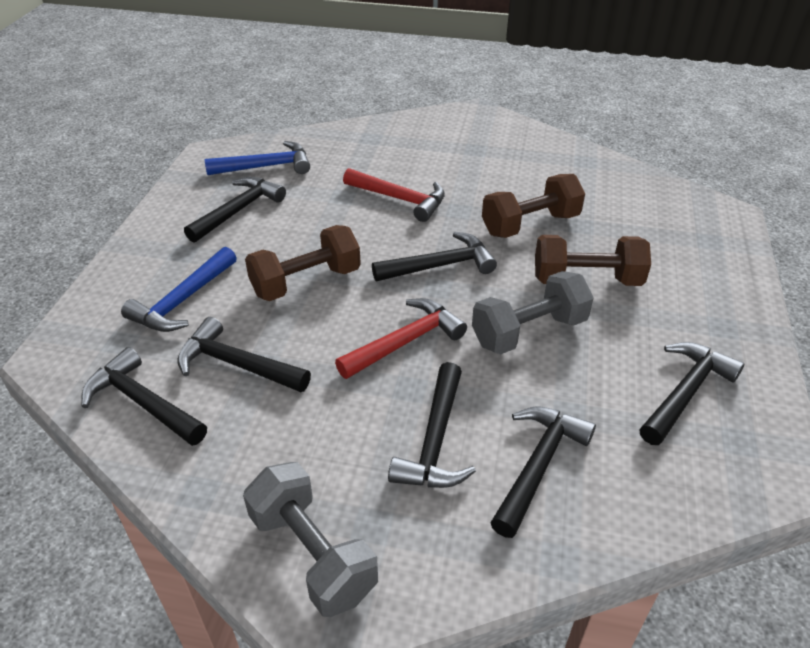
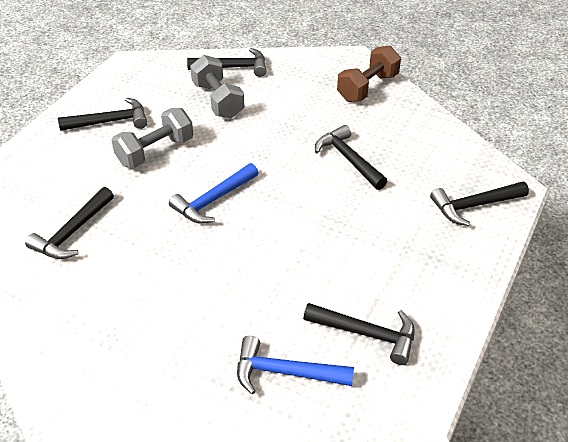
black hammer: 7 -> 6
brown dumbbell: 3 -> 1
red hammer: 2 -> 0

